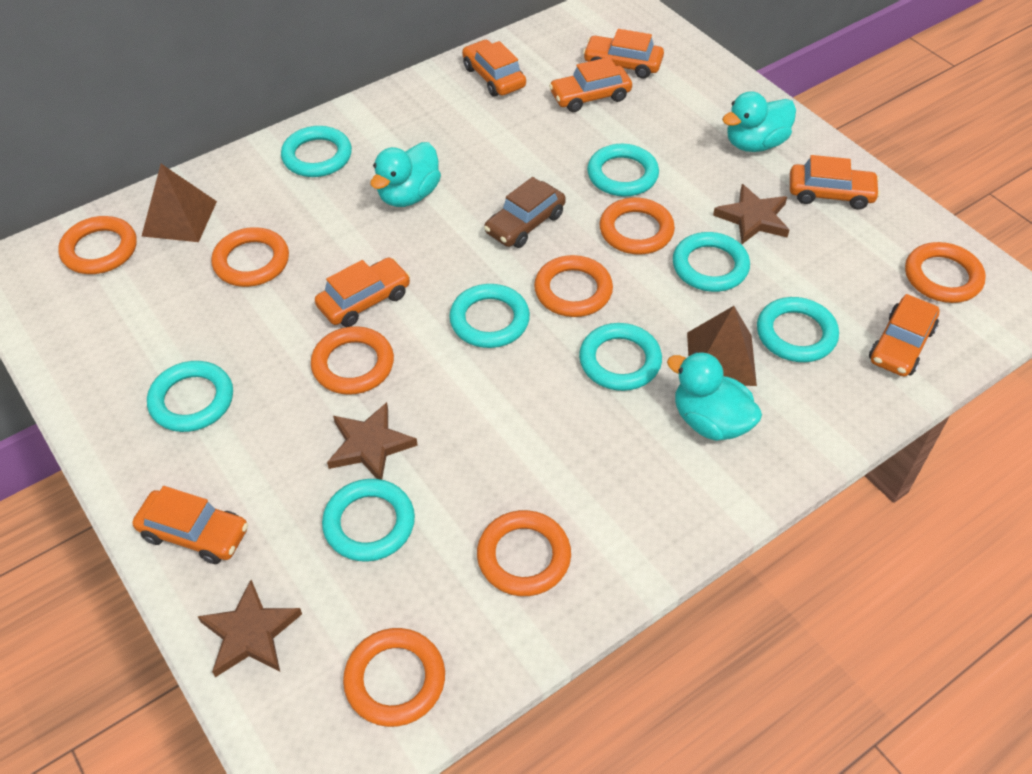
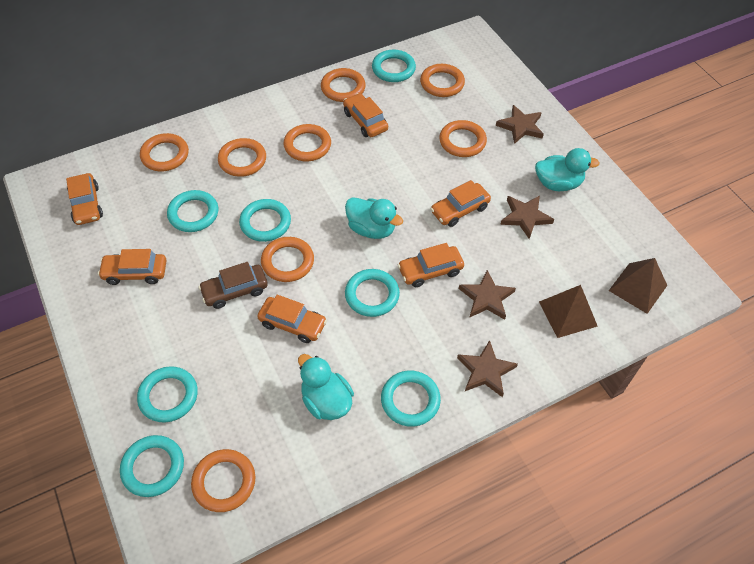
brown star: 3 -> 4
orange car: 7 -> 6
turquoise ring: 8 -> 7

